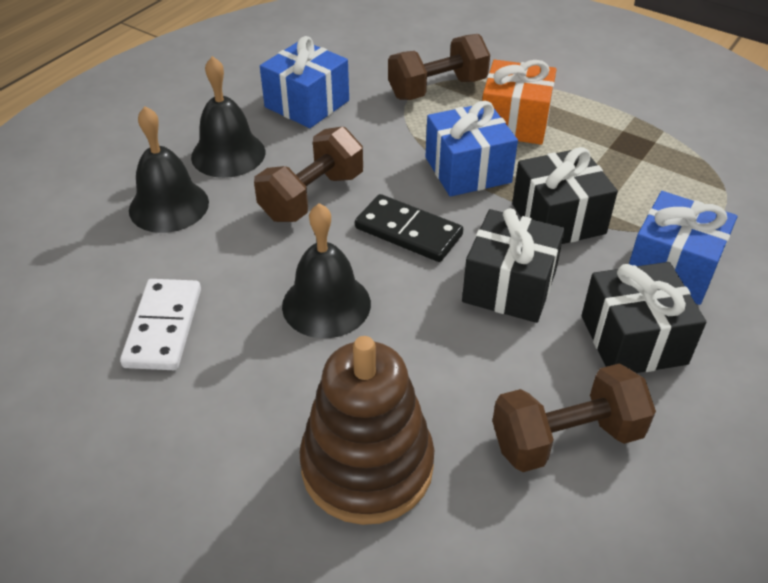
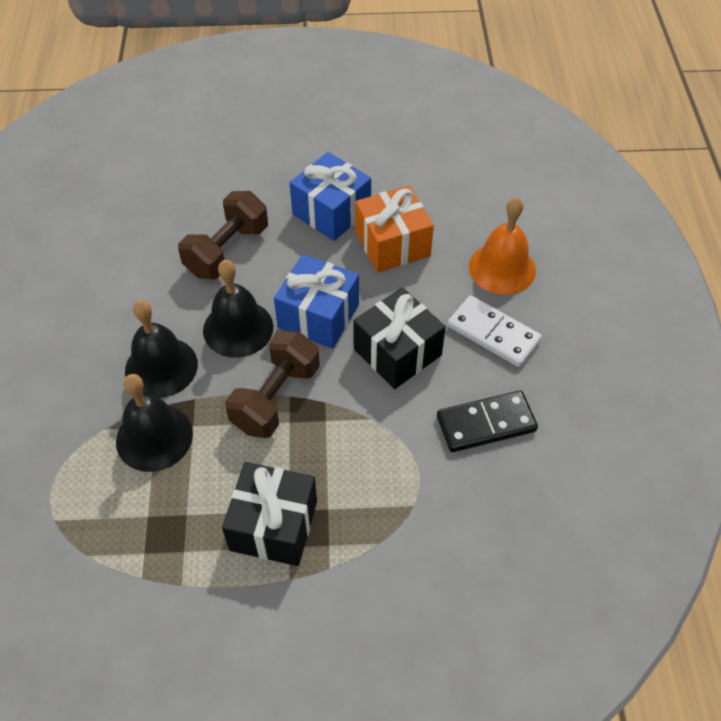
black gift: 3 -> 2
blue gift: 3 -> 2
brown dumbbell: 3 -> 2
brown stacking toy: 1 -> 0
orange bell: 0 -> 1

